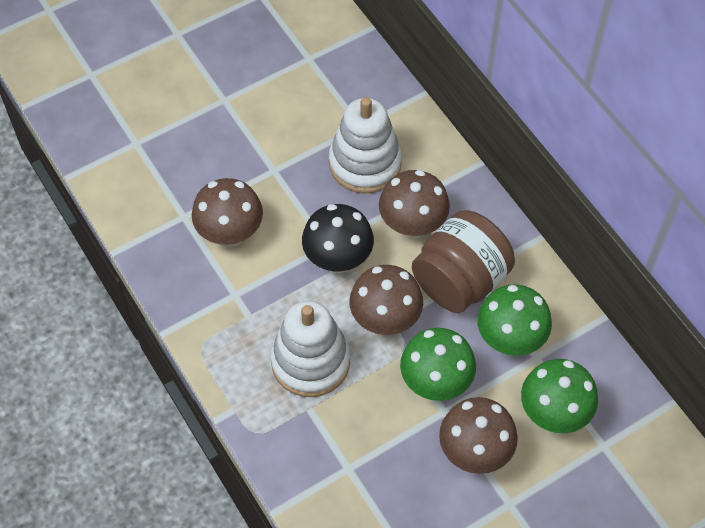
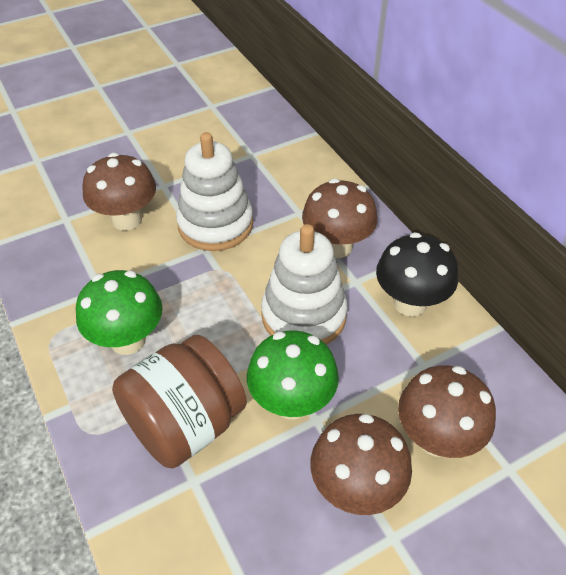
green mushroom: 3 -> 2

